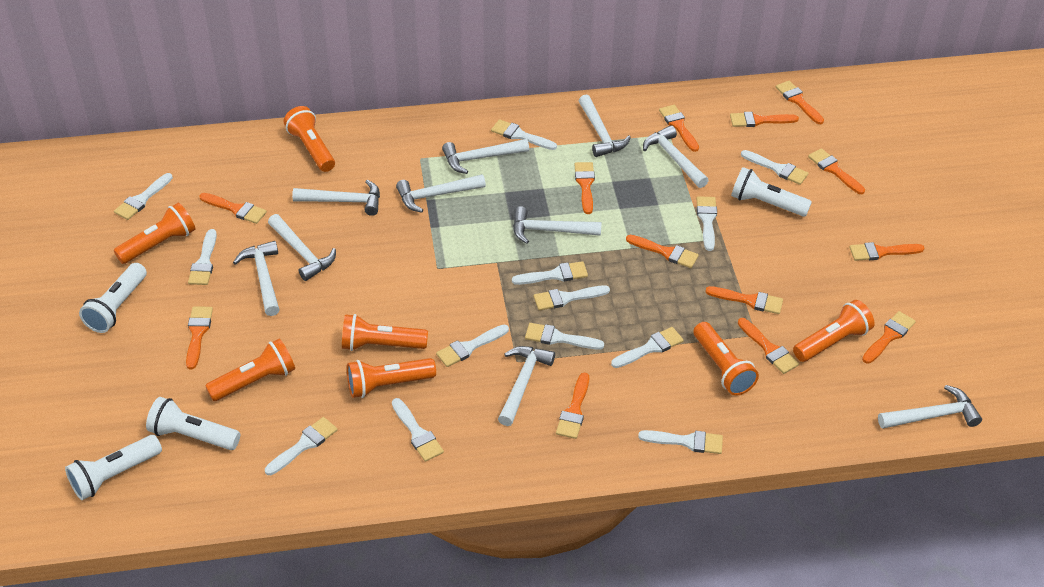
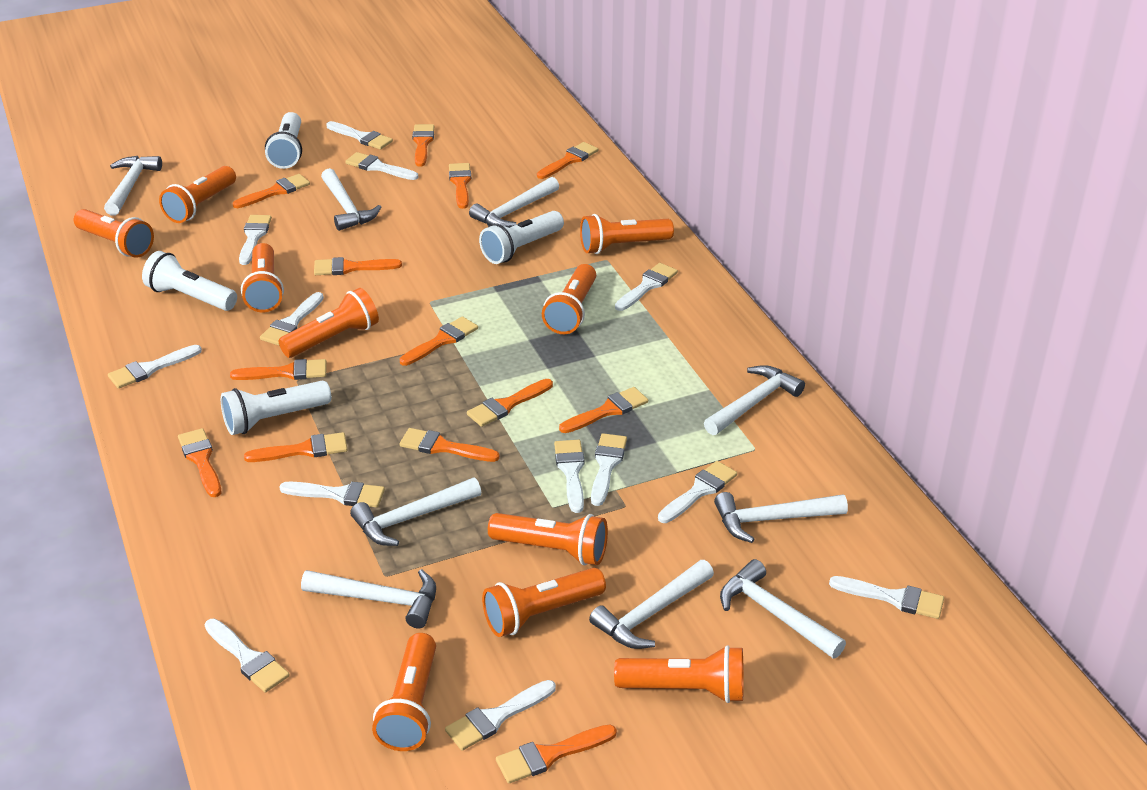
orange flashlight: 7 -> 10
white hammer: 10 -> 9

